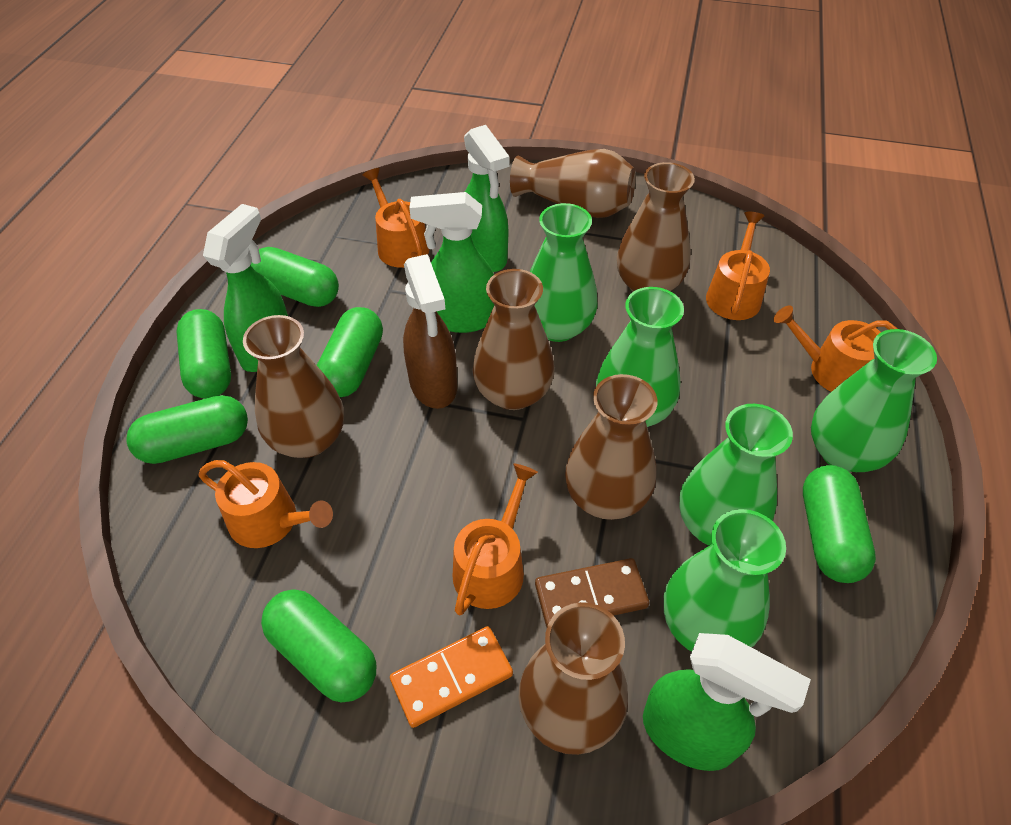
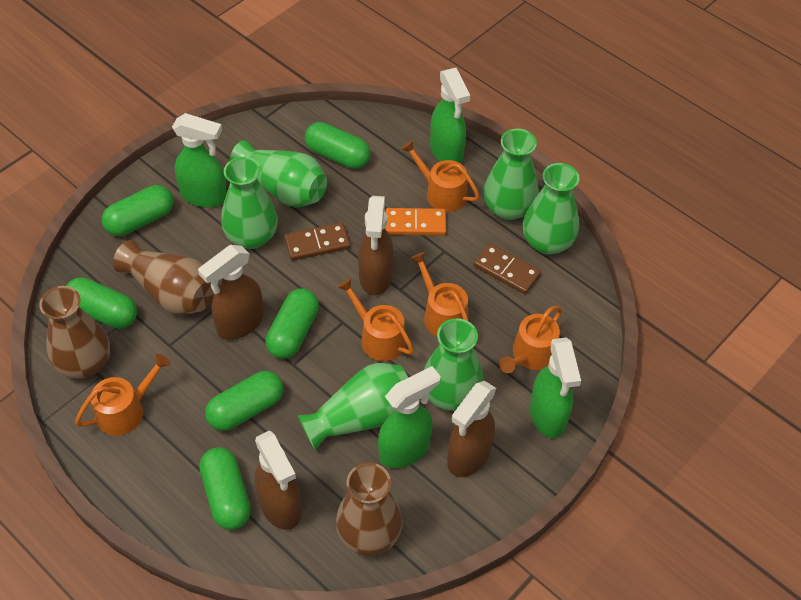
brown domino: 1 -> 2
brown spray bottle: 1 -> 4
brown vase: 6 -> 3
green vase: 5 -> 6

